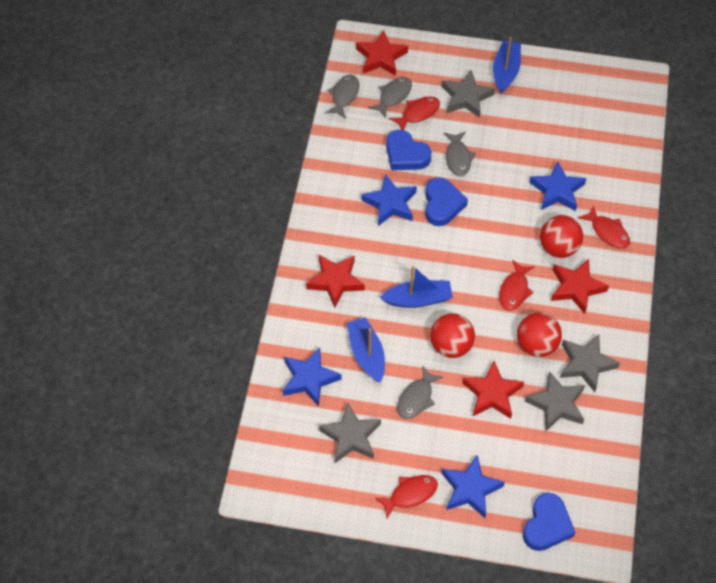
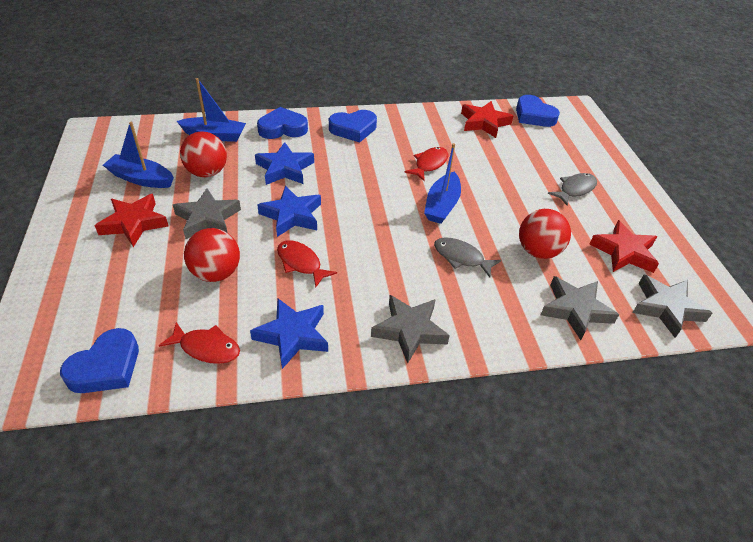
blue heart: 3 -> 4
blue star: 4 -> 3
grey fish: 4 -> 2
red fish: 4 -> 3
red star: 4 -> 3

